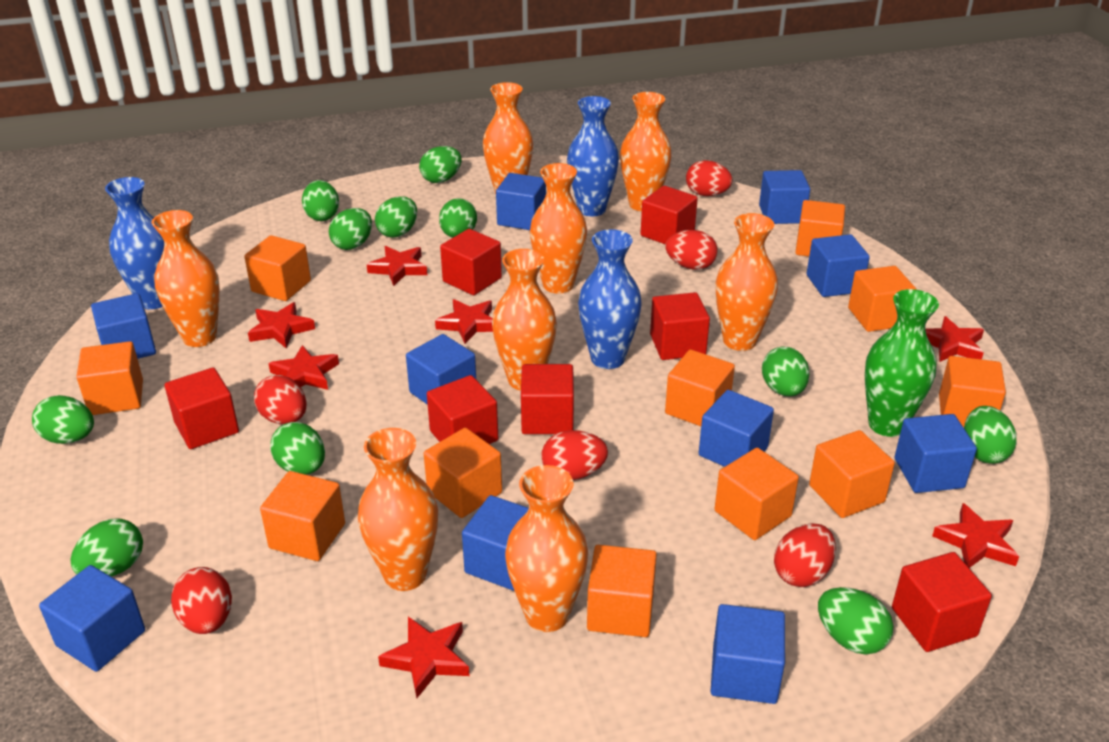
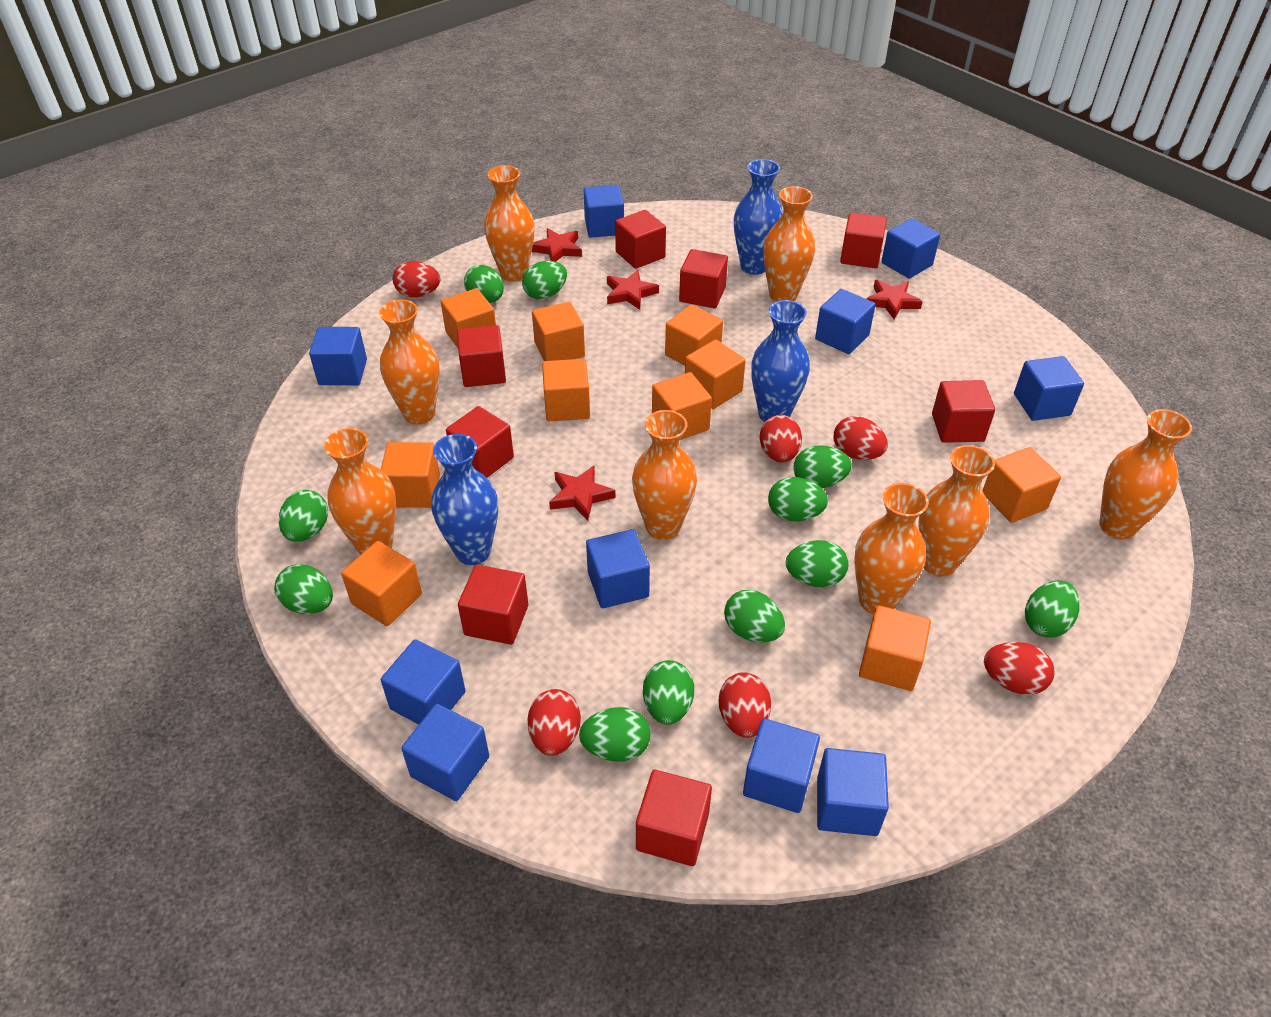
green vase: 1 -> 0
orange cube: 11 -> 10
red cube: 7 -> 8
red star: 7 -> 4

